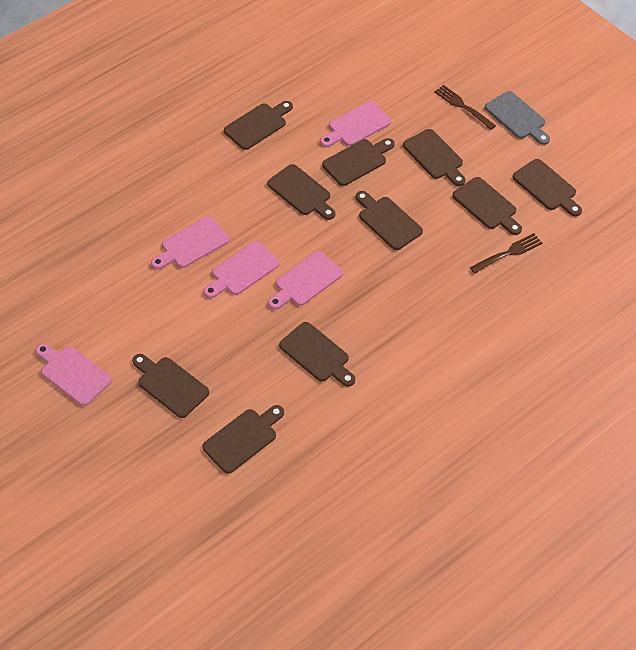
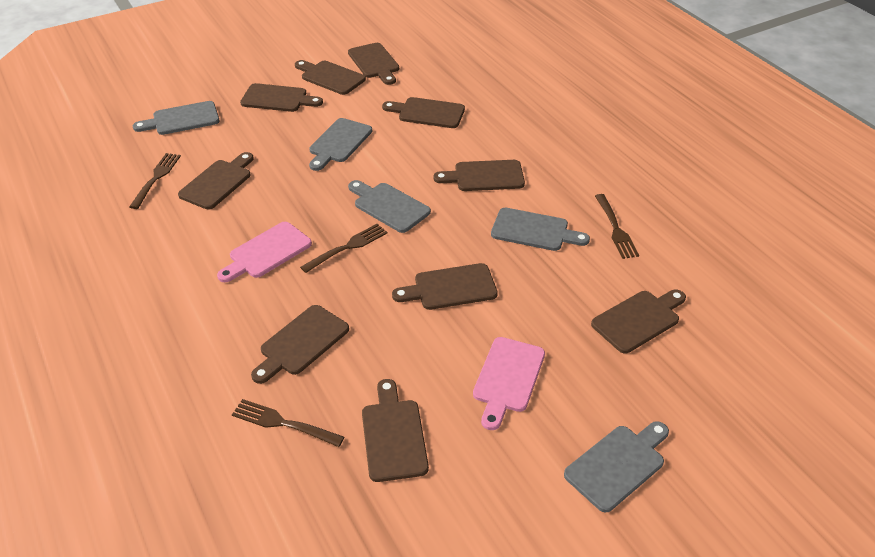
brown fork: 2 -> 4
grey cutting board: 1 -> 5
pink cutting board: 5 -> 2

